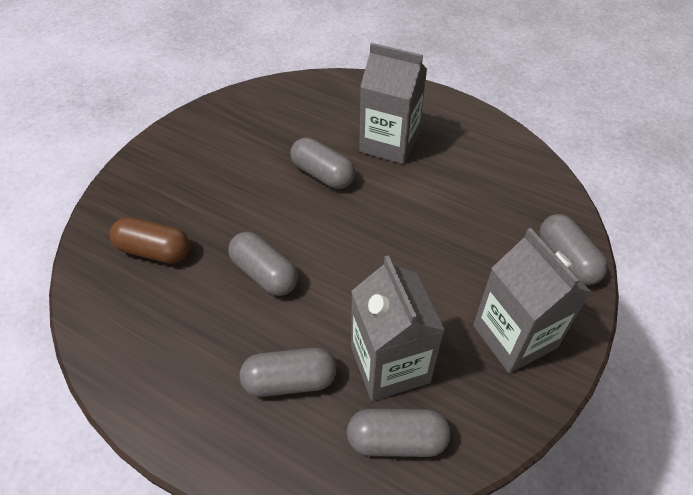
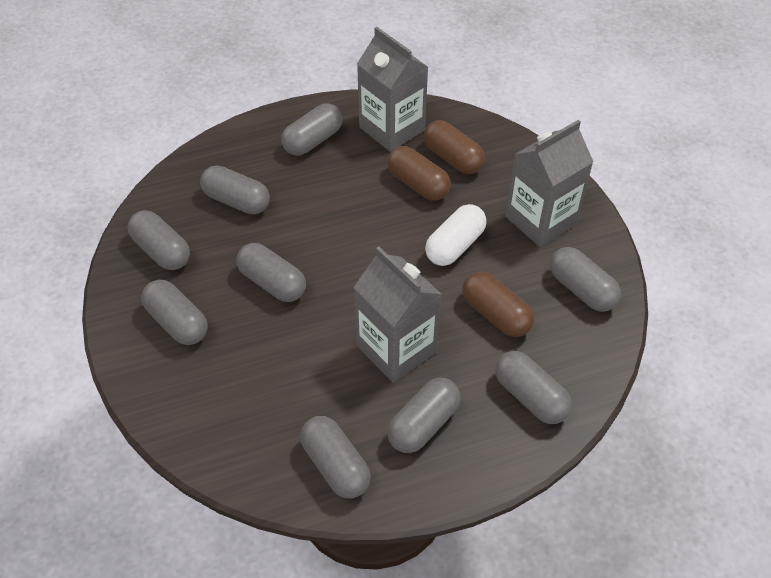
brown capsule: 1 -> 3
grey capsule: 5 -> 9
white capsule: 0 -> 1

